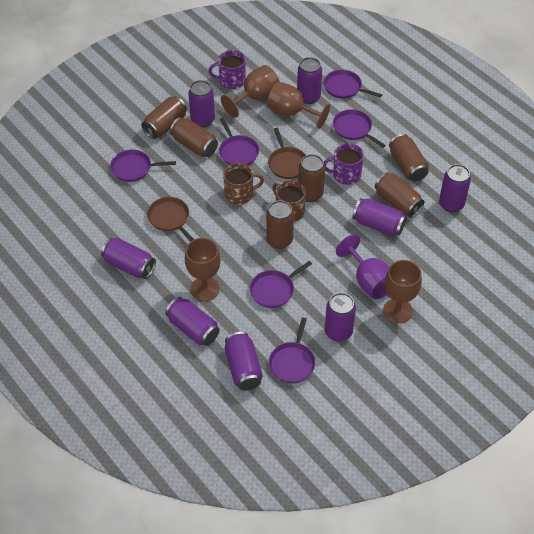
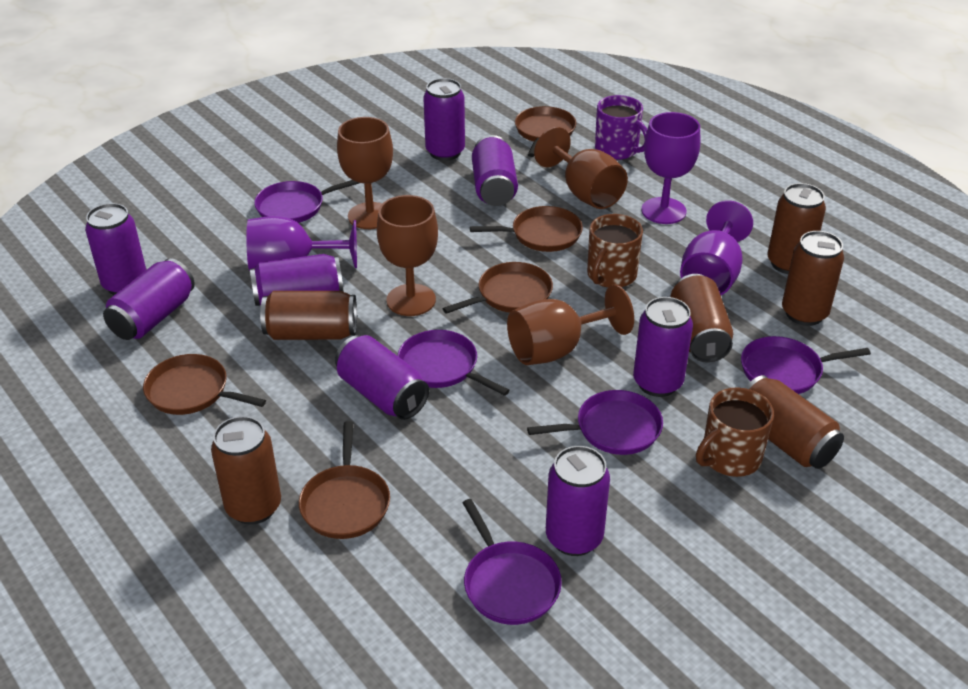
brown pan: 2 -> 5
purple goblet: 1 -> 3
purple mug: 2 -> 1
purple pan: 6 -> 5

